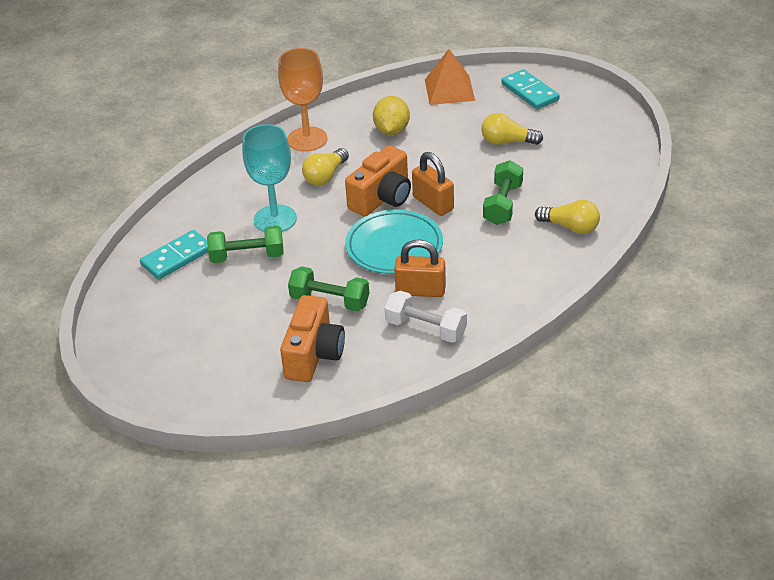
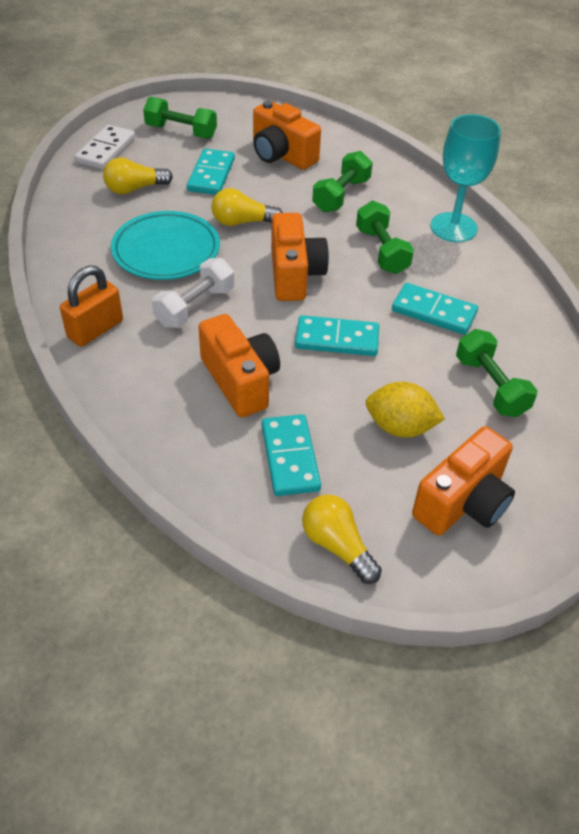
green dumbbell: 3 -> 4
orange camera: 2 -> 4
orange goblet: 1 -> 0
orange padlock: 2 -> 1
orange pyramid: 1 -> 0
turquoise domino: 2 -> 4
white domino: 0 -> 1

